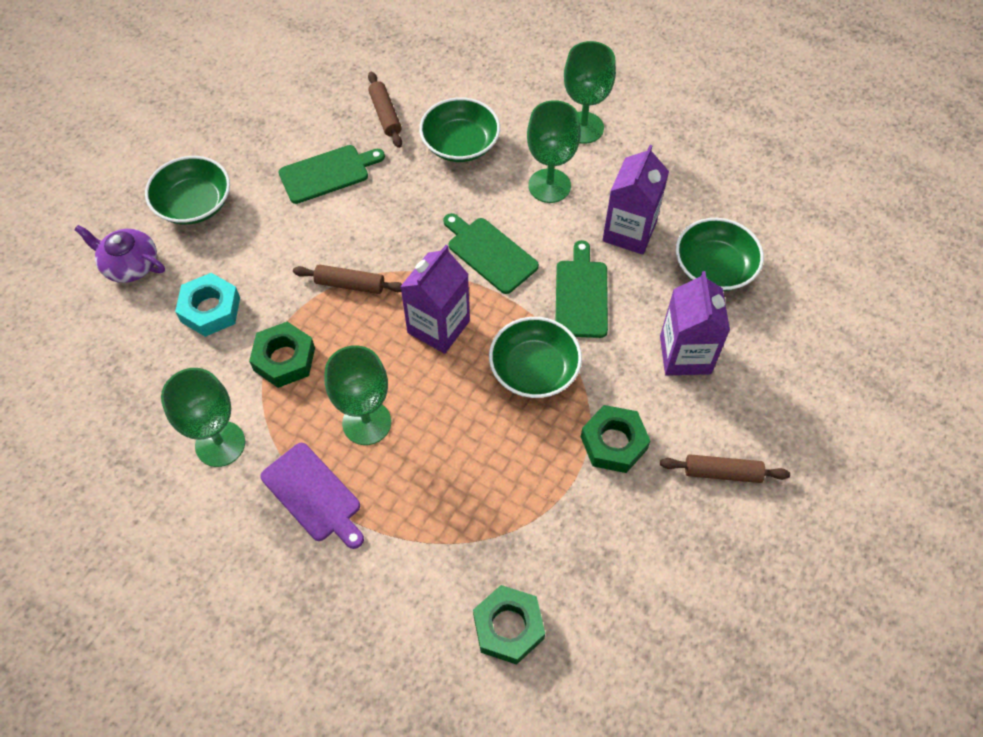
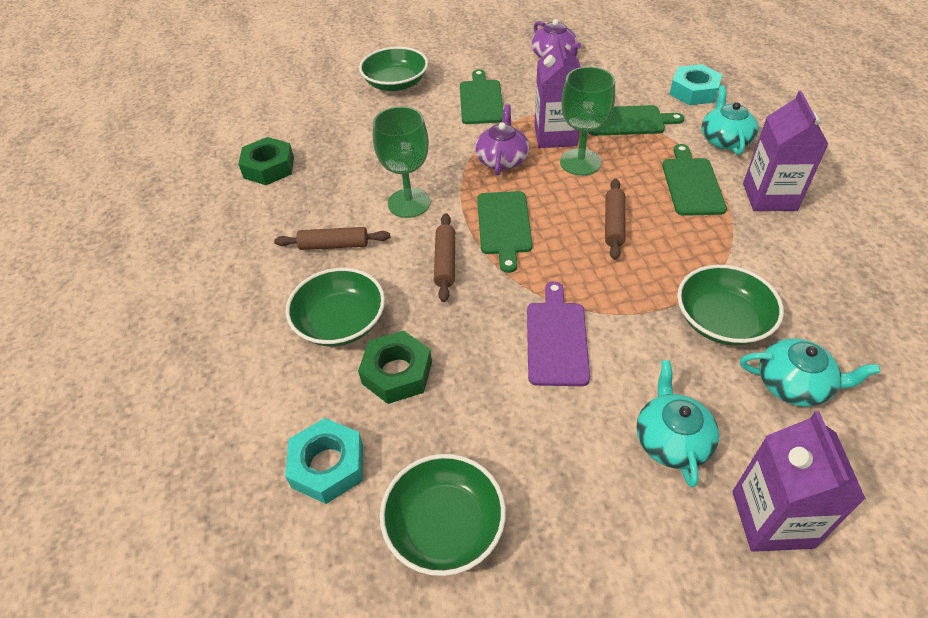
green cutting board: 3 -> 4
green goblet: 4 -> 2
green nut: 3 -> 2
purple teapot: 1 -> 2
turquoise nut: 1 -> 2
turquoise teapot: 0 -> 3

